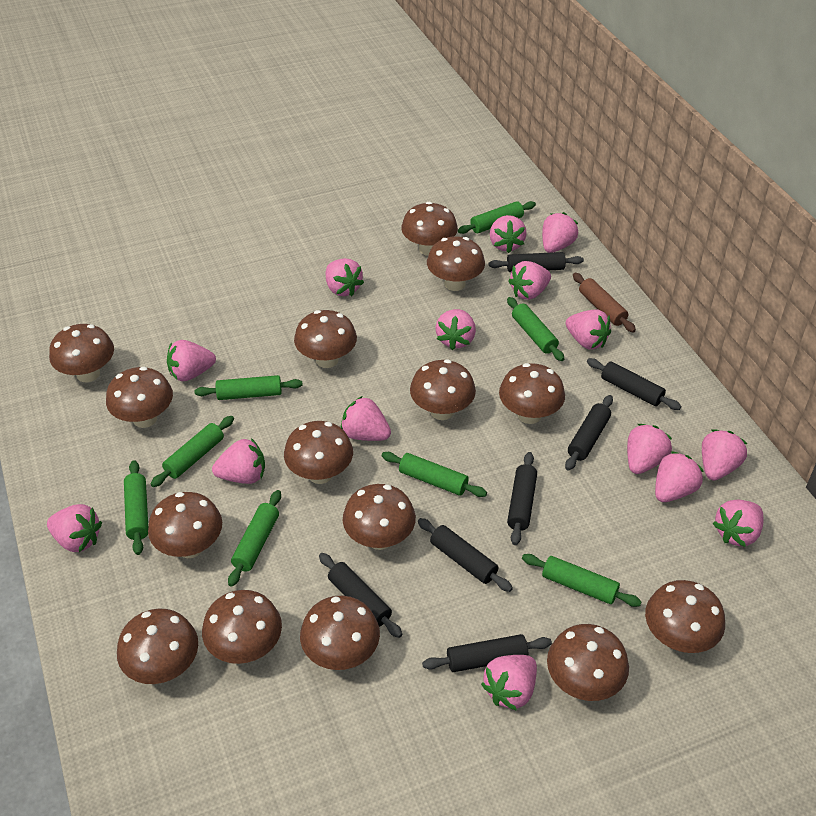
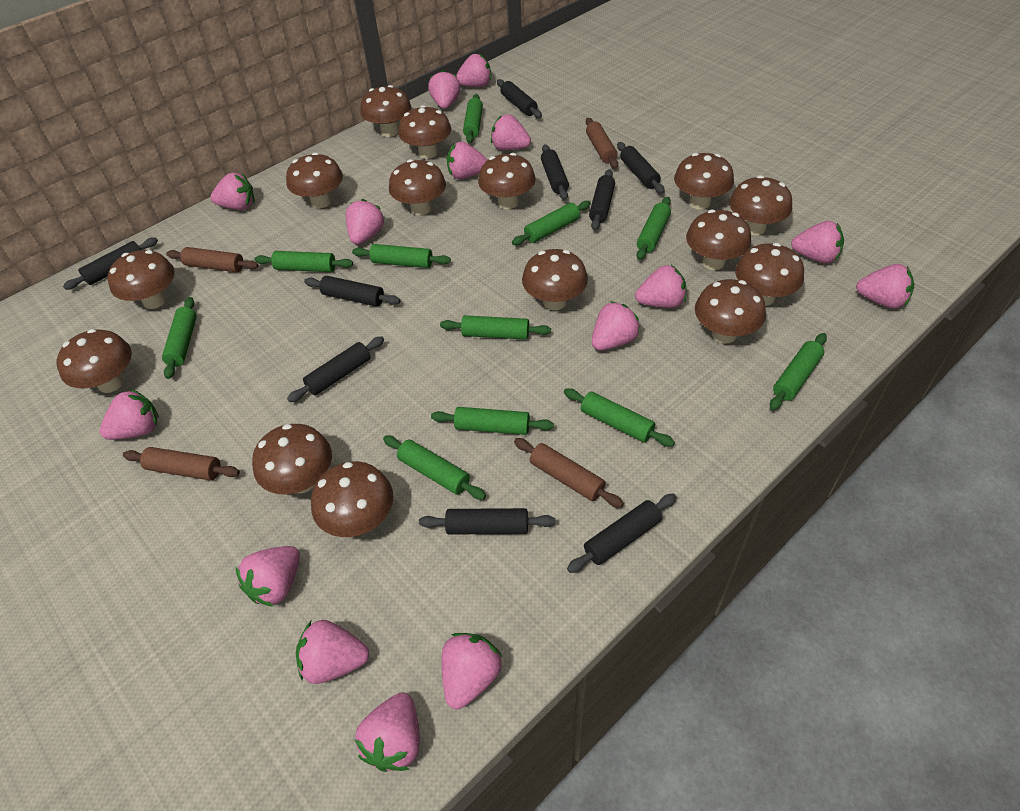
black rolling pin: 7 -> 9
brown rolling pin: 1 -> 4
green rolling pin: 8 -> 11

